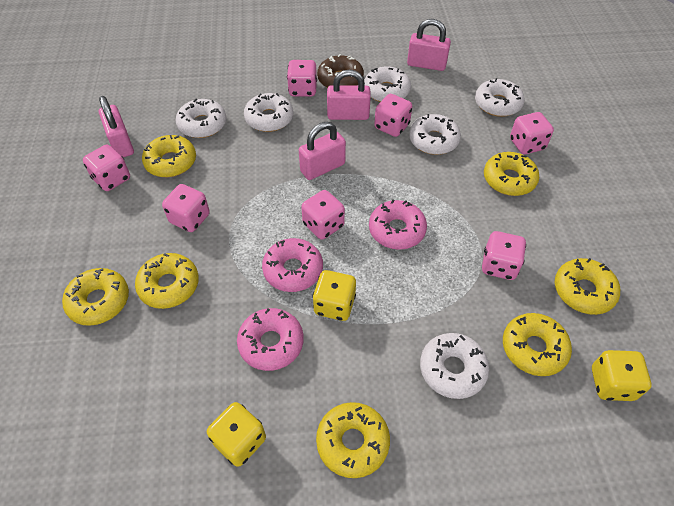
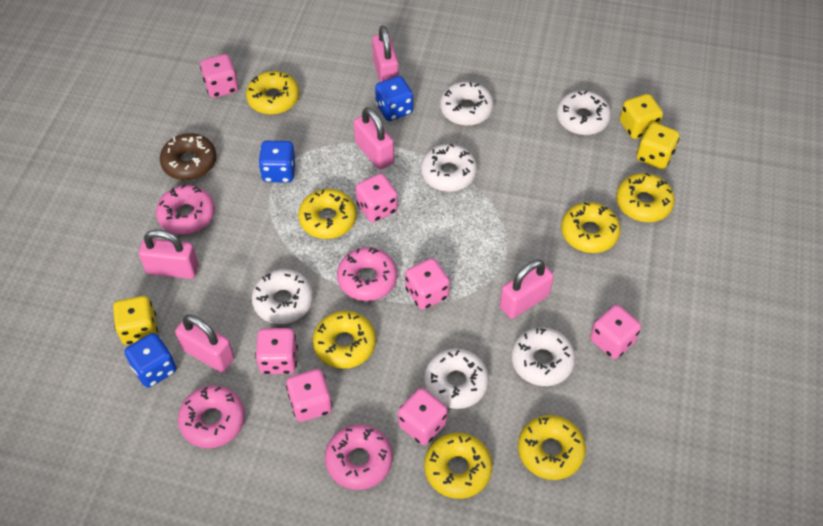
blue dice: 0 -> 3
pink donut: 3 -> 4
pink padlock: 4 -> 5

